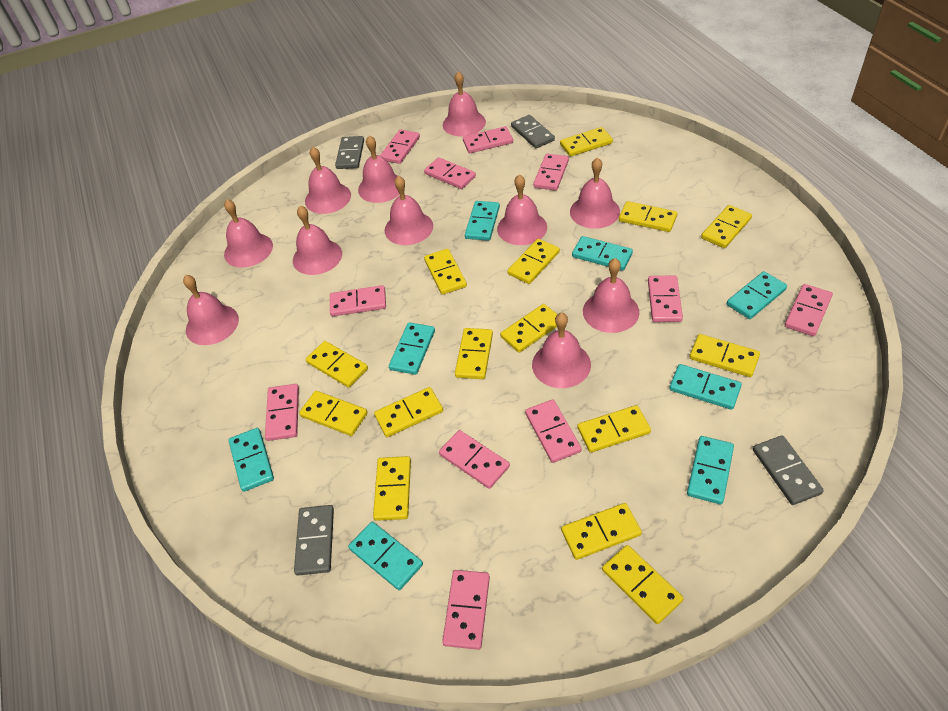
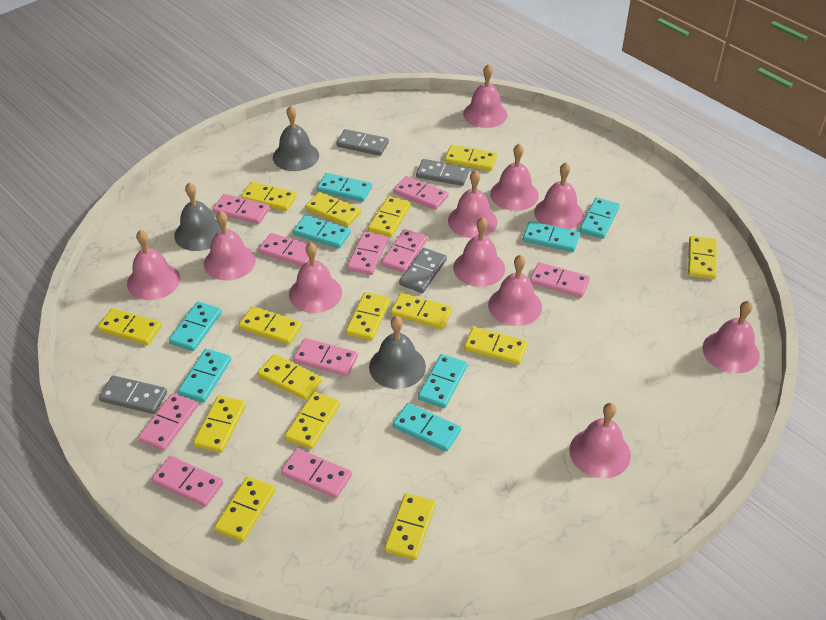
grey bell: 0 -> 3
pink domino: 11 -> 10

